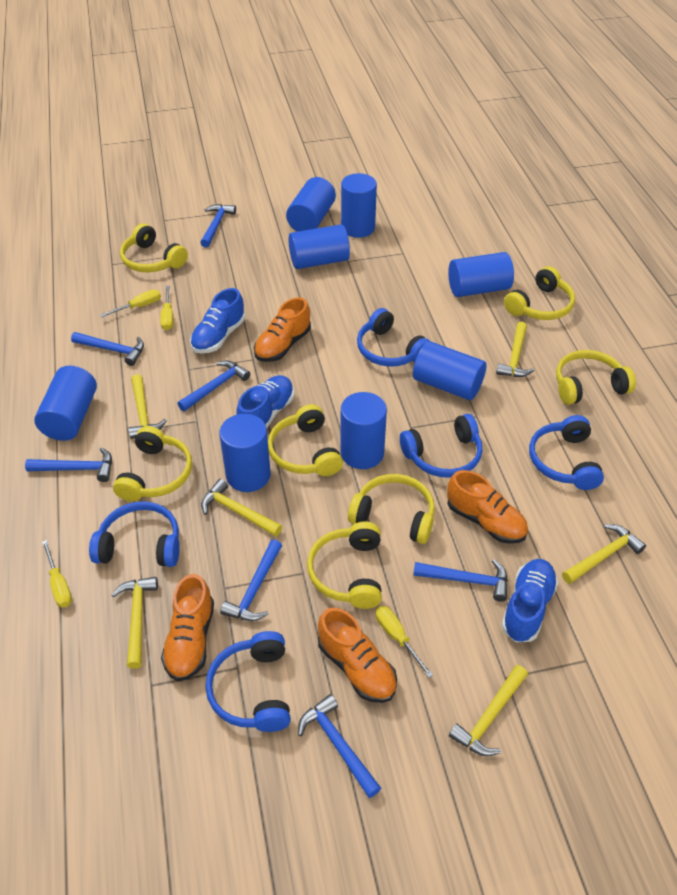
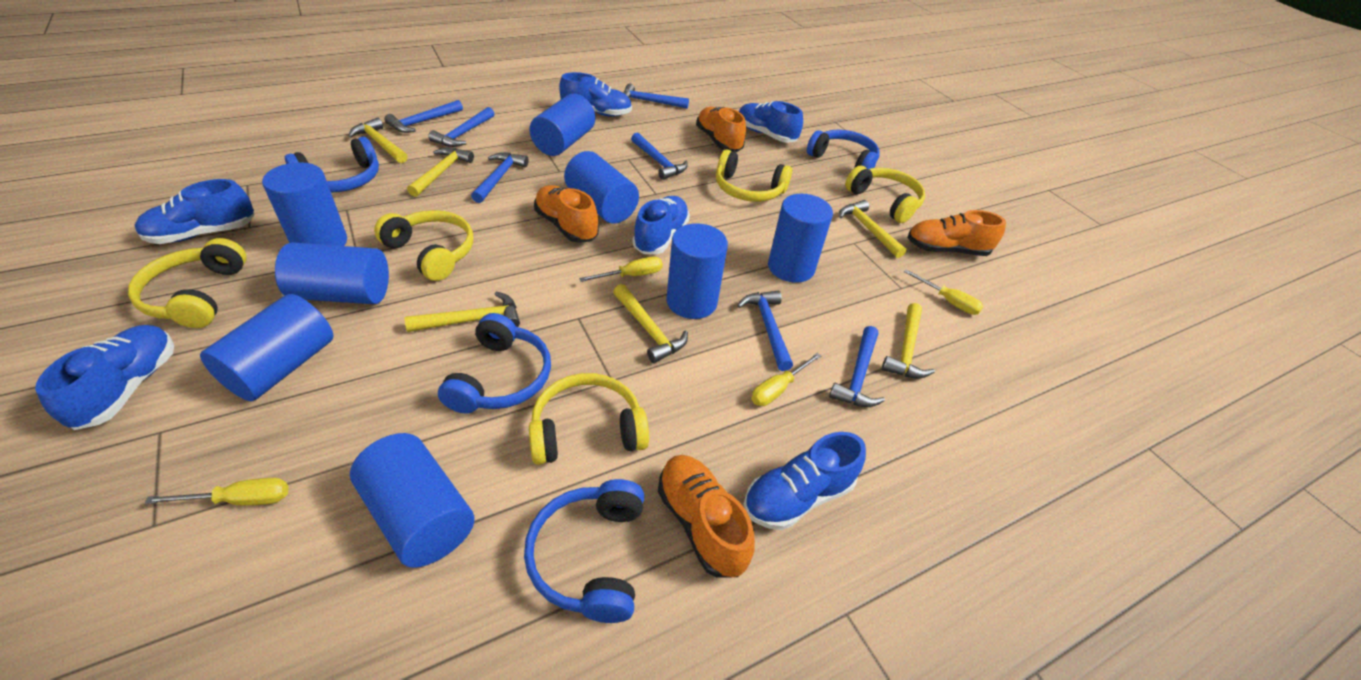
blue headphones: 5 -> 4
blue shoe: 3 -> 6
yellow headphones: 7 -> 5

